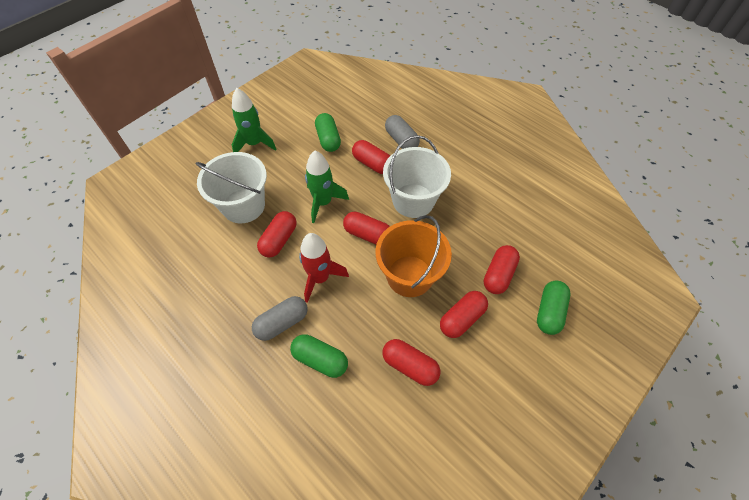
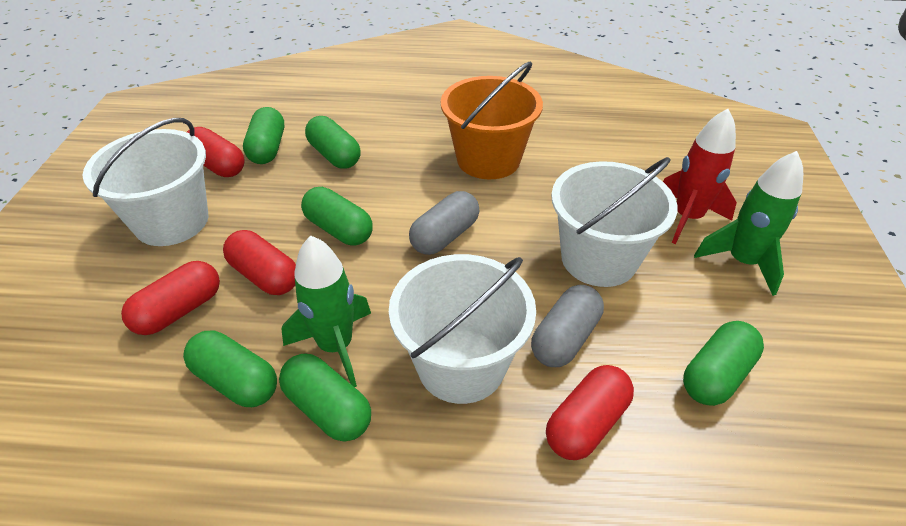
green capsule: 3 -> 6
red capsule: 6 -> 4
white bucket: 2 -> 3

